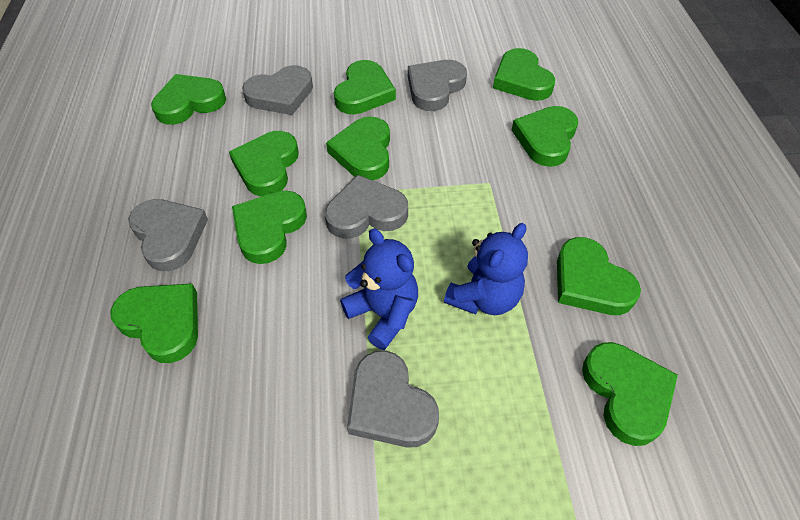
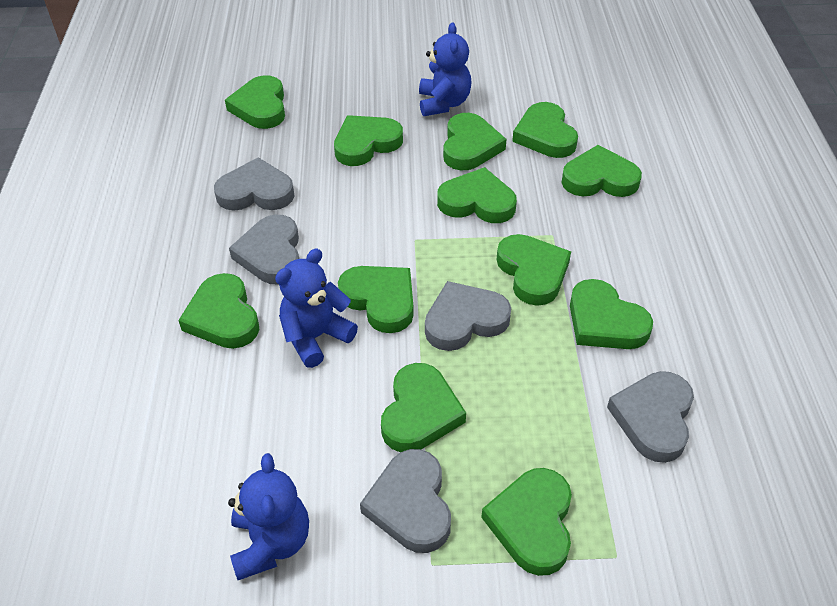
blue teddy bear: 2 -> 3
green heart: 10 -> 12

